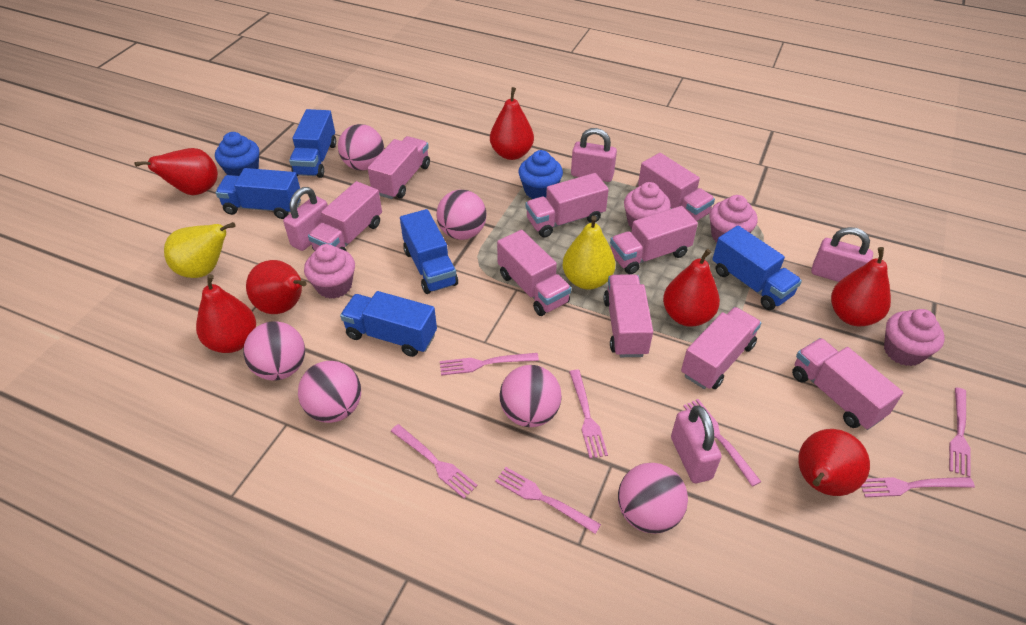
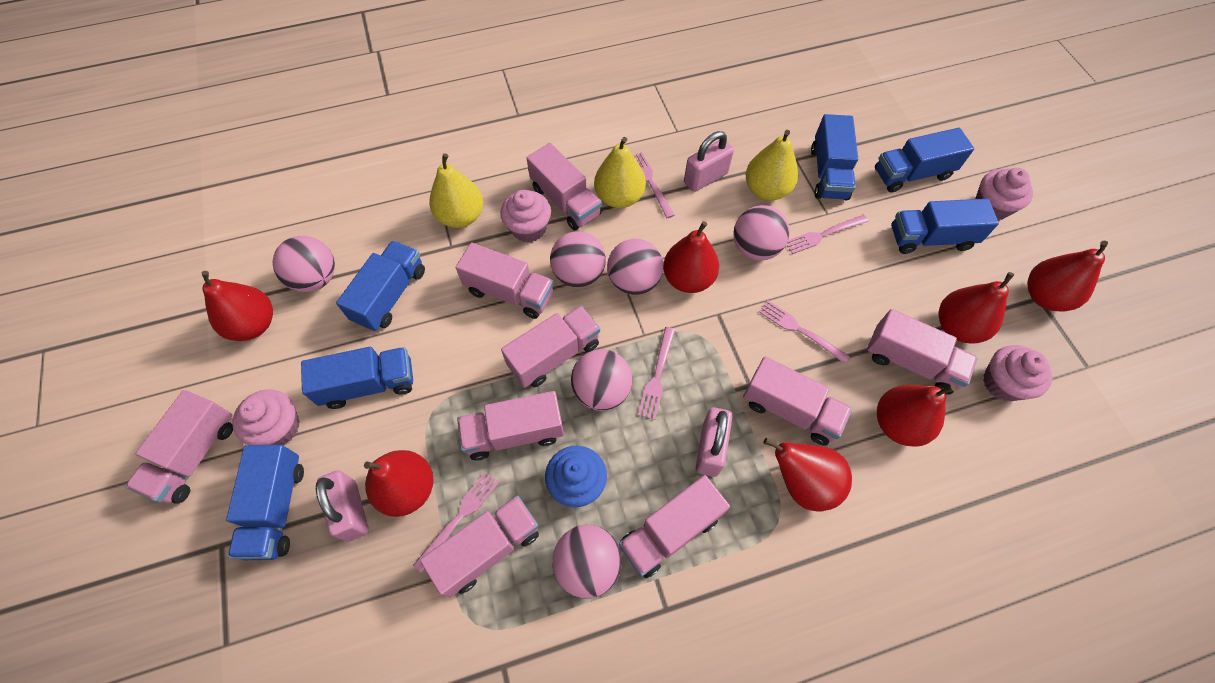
blue cupcake: 2 -> 1
blue truck: 5 -> 6
pink fork: 7 -> 5
pink padlock: 4 -> 3
yellow pear: 2 -> 3

